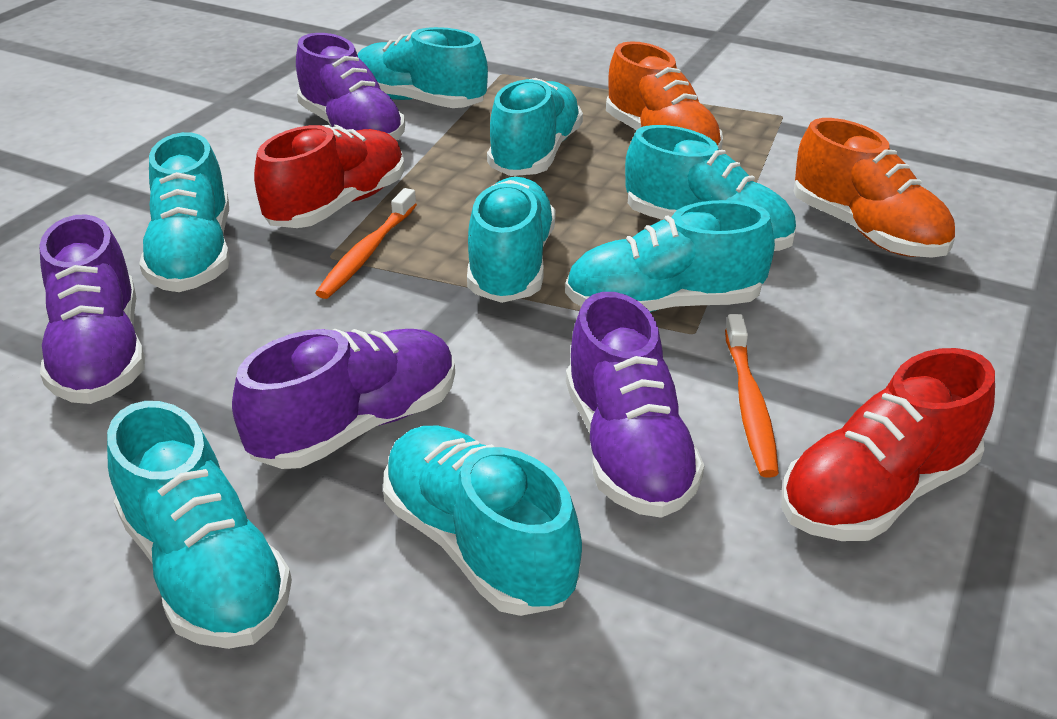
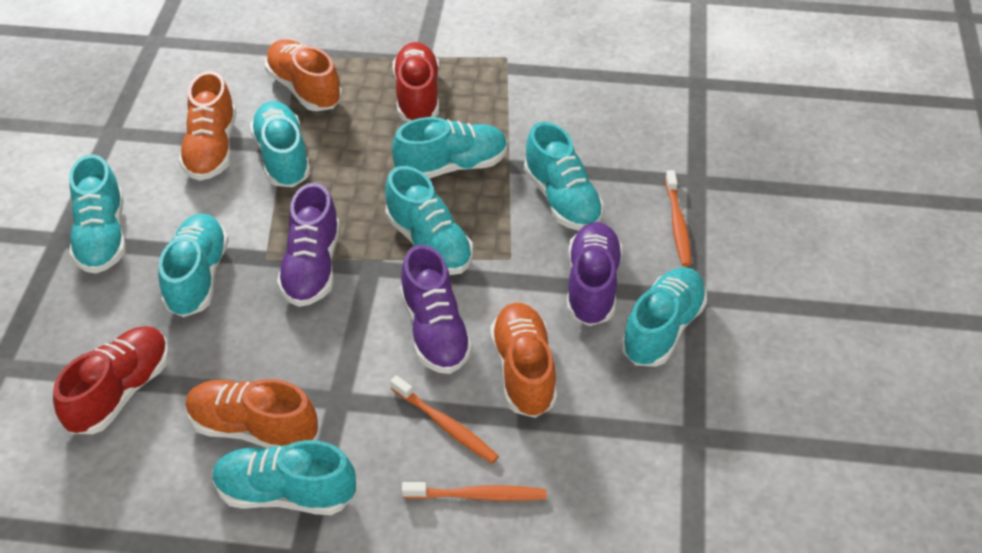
orange shoe: 2 -> 4
orange toothbrush: 2 -> 3
purple shoe: 4 -> 3

